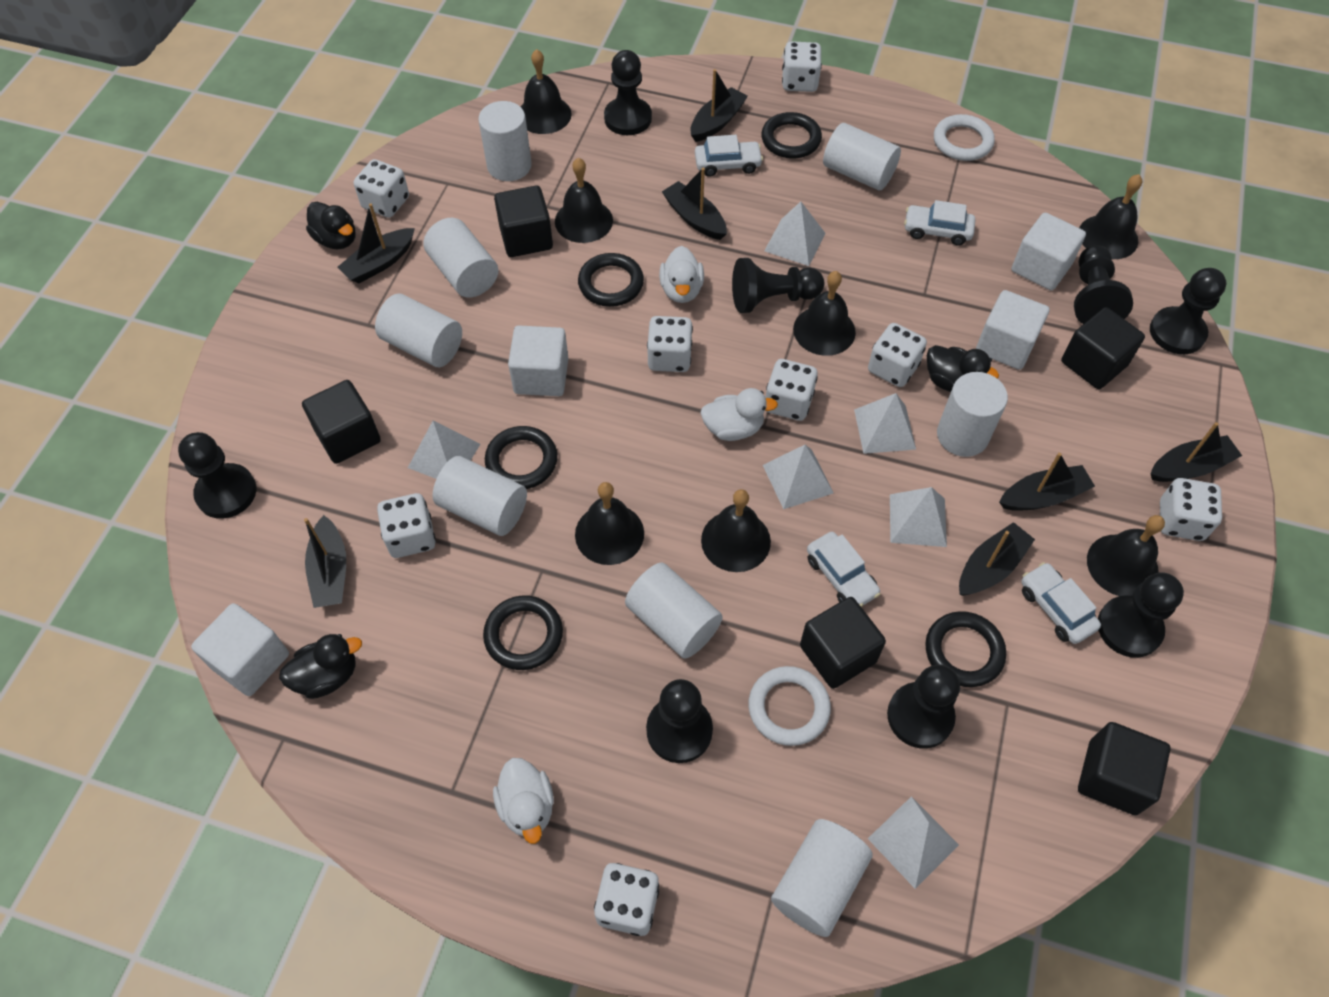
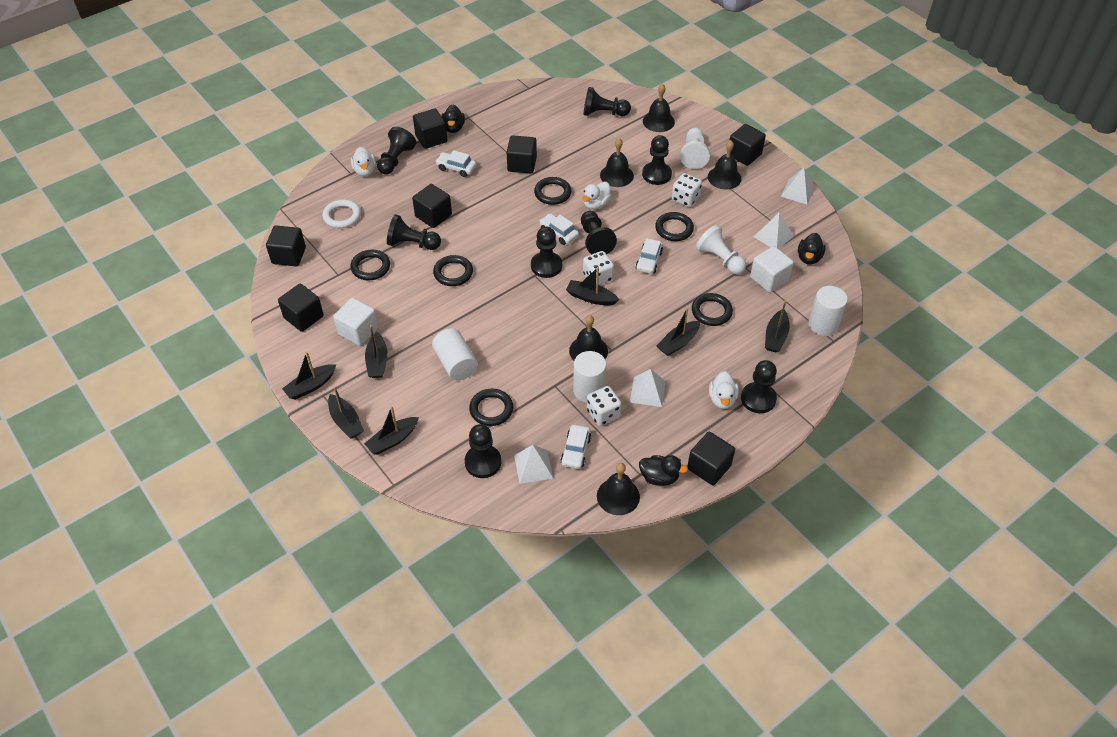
black bell: 7 -> 5
black cube: 5 -> 7
black ring: 5 -> 6
white cube: 4 -> 2
white cylinder: 8 -> 3
white dice: 8 -> 3
white pawn: 0 -> 2
white pyramid: 6 -> 4
white ring: 2 -> 1

